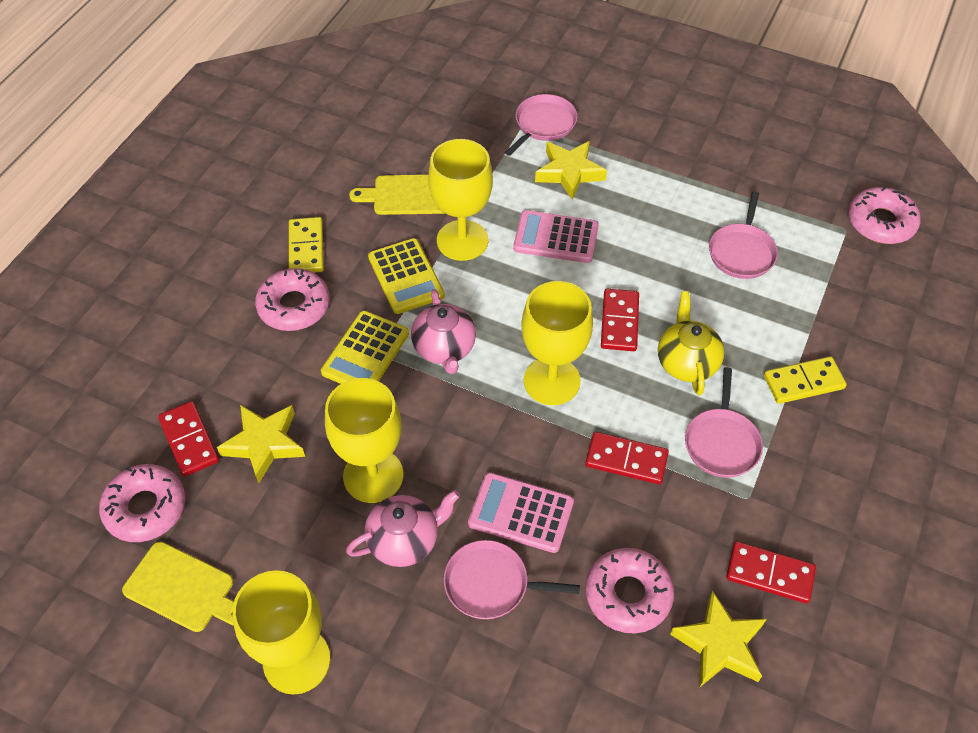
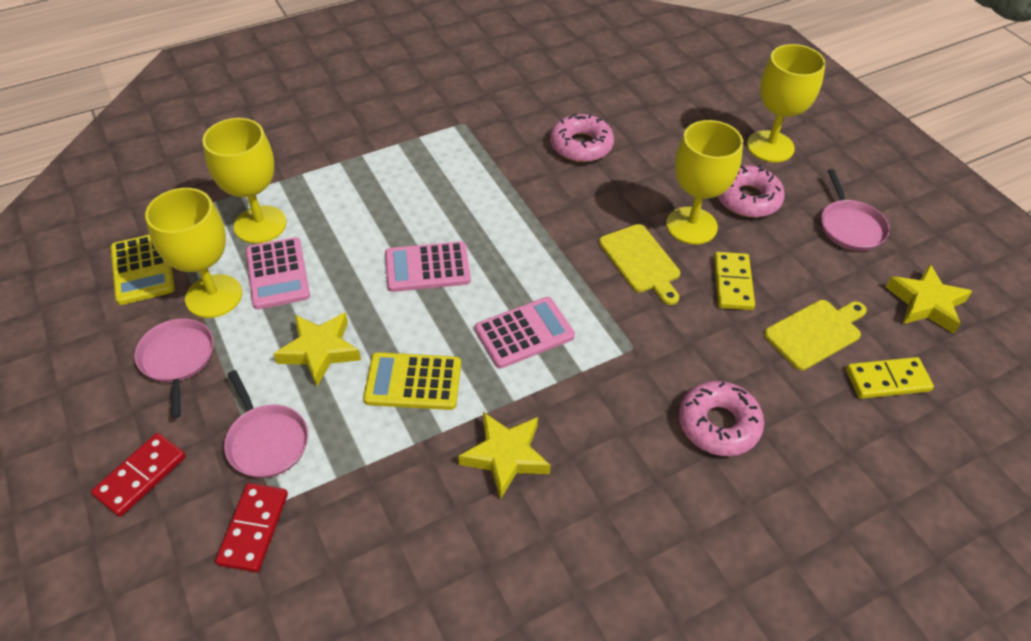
pink calculator: 2 -> 3
pink donut: 4 -> 3
pink pan: 4 -> 3
pink teapot: 2 -> 0
red domino: 4 -> 2
yellow teapot: 1 -> 0

